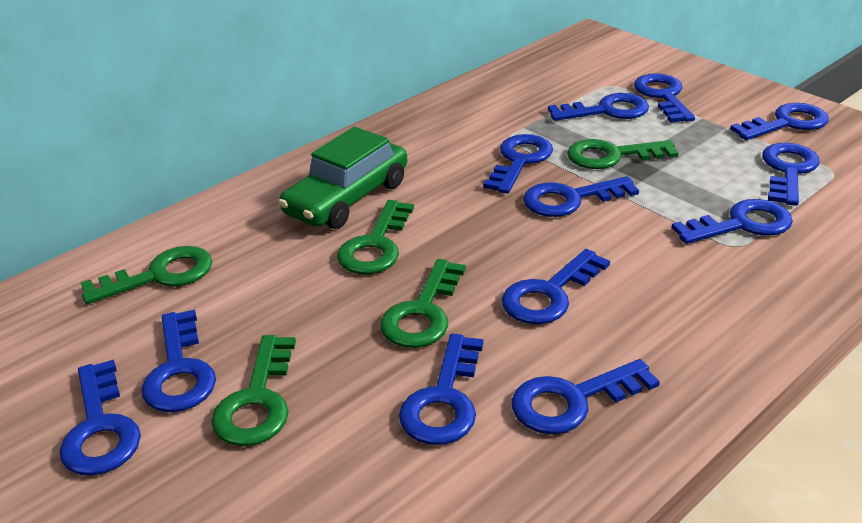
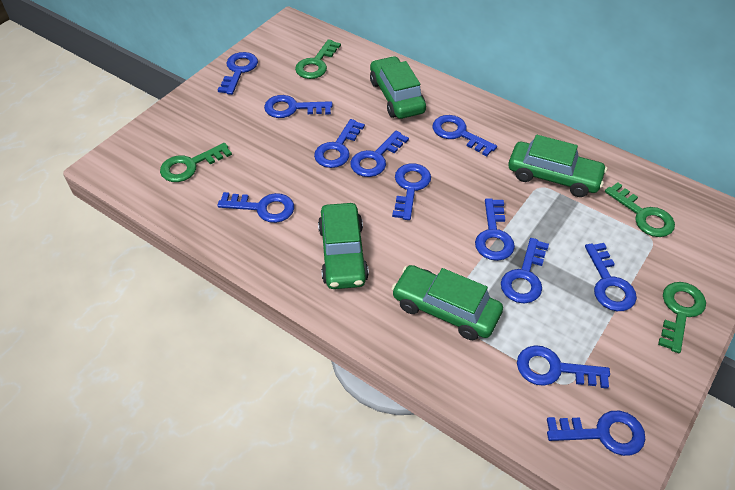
green car: 1 -> 4
green key: 5 -> 4

